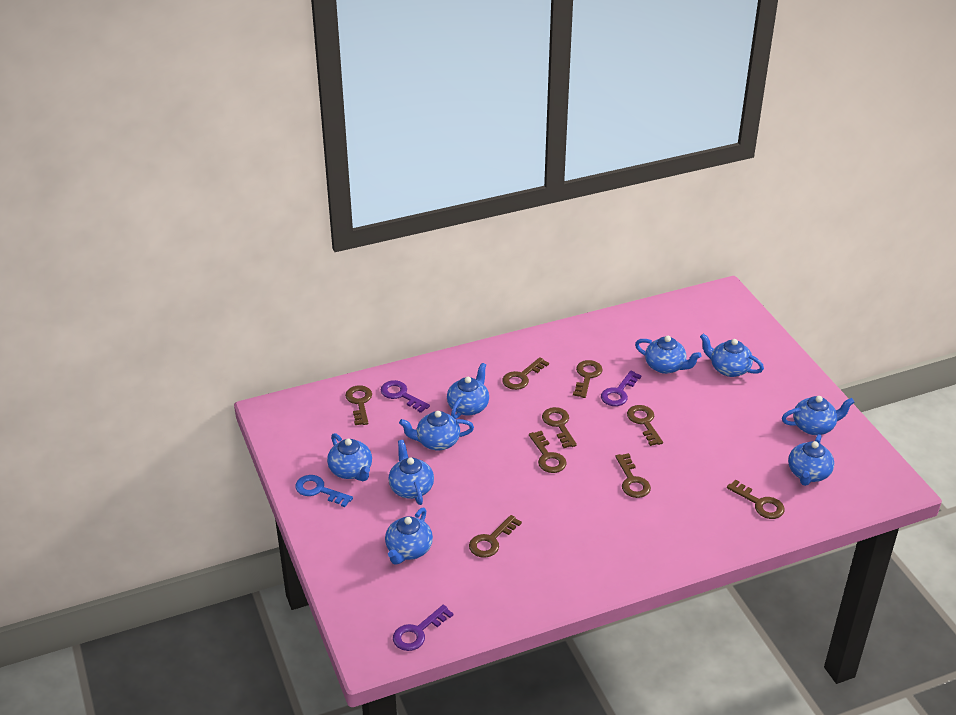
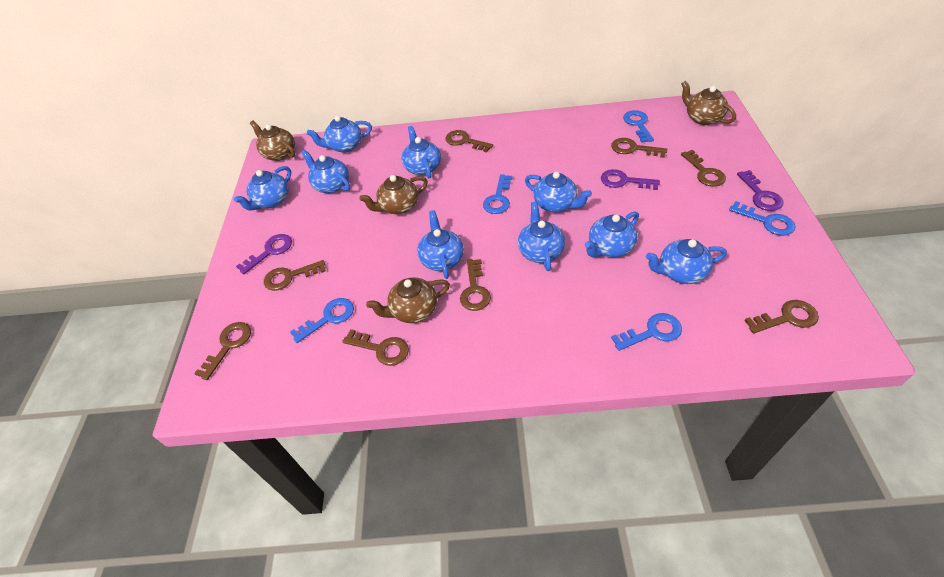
blue key: 1 -> 5
brown key: 9 -> 8
brown teapot: 0 -> 4

